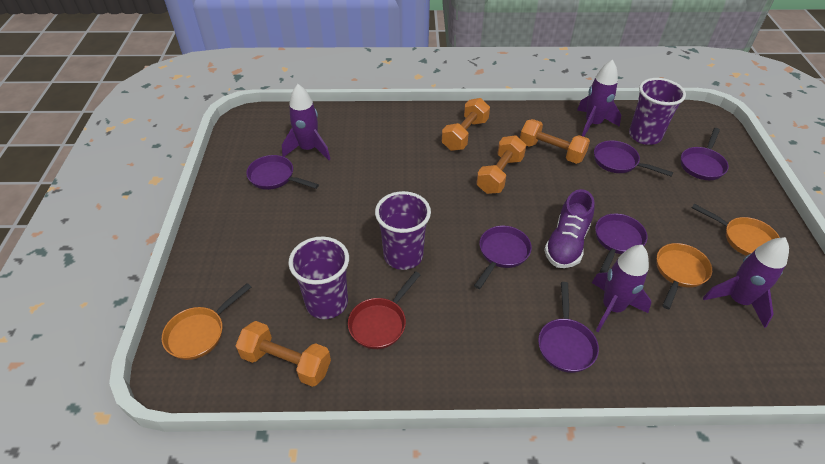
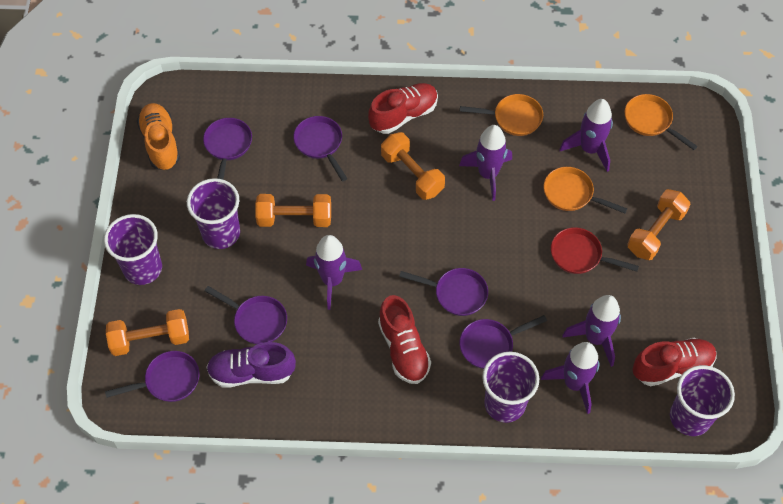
orange shoe: 0 -> 1
purple cup: 3 -> 4
purple rocket: 4 -> 5
red shoe: 0 -> 3

